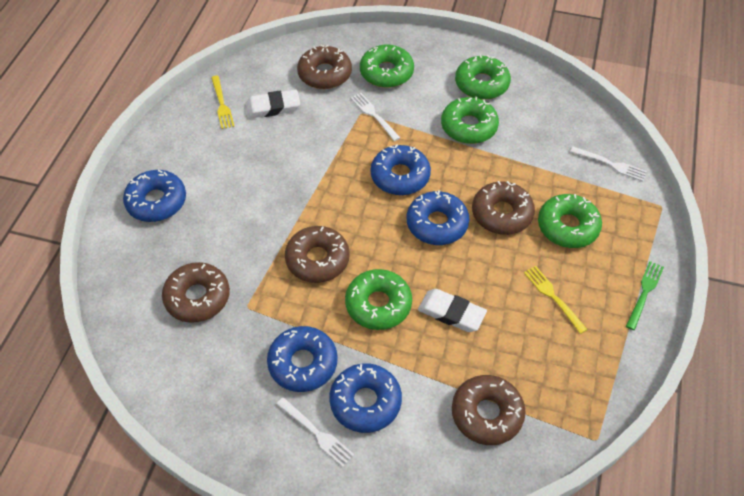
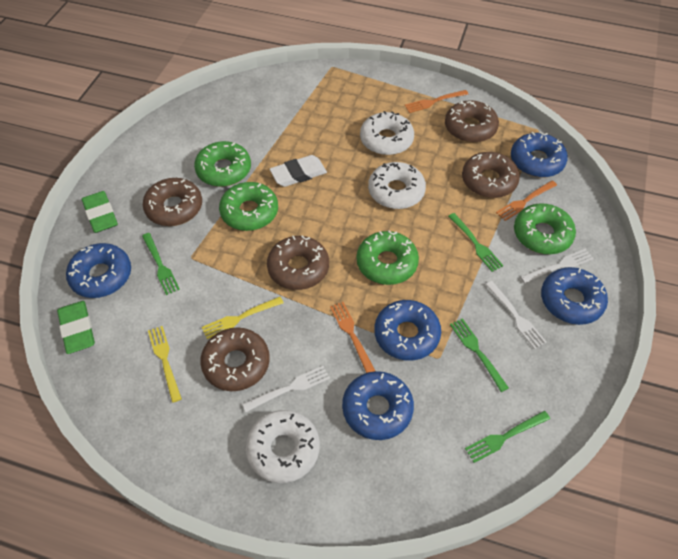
green donut: 5 -> 4
green eraser: 0 -> 2
green fork: 1 -> 4
orange fork: 0 -> 3
white donut: 0 -> 3
white eraser: 2 -> 1

